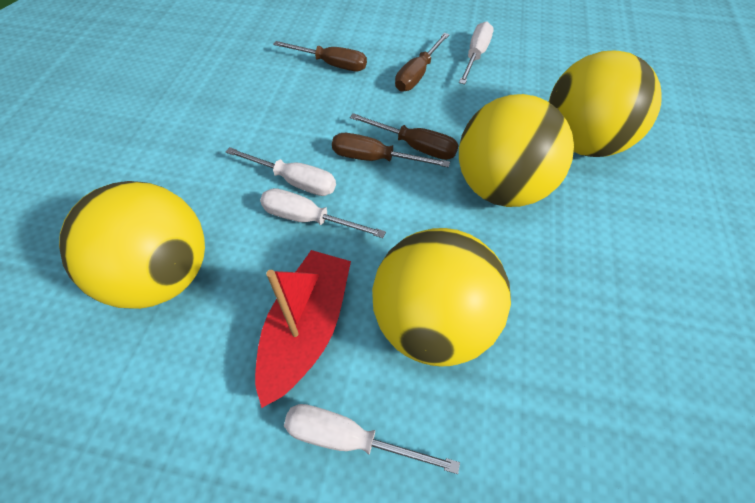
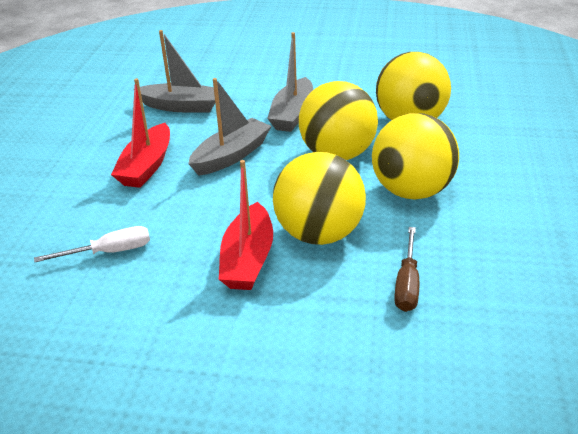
brown screwdriver: 4 -> 1
grey boat: 0 -> 3
red boat: 1 -> 2
white screwdriver: 4 -> 1

